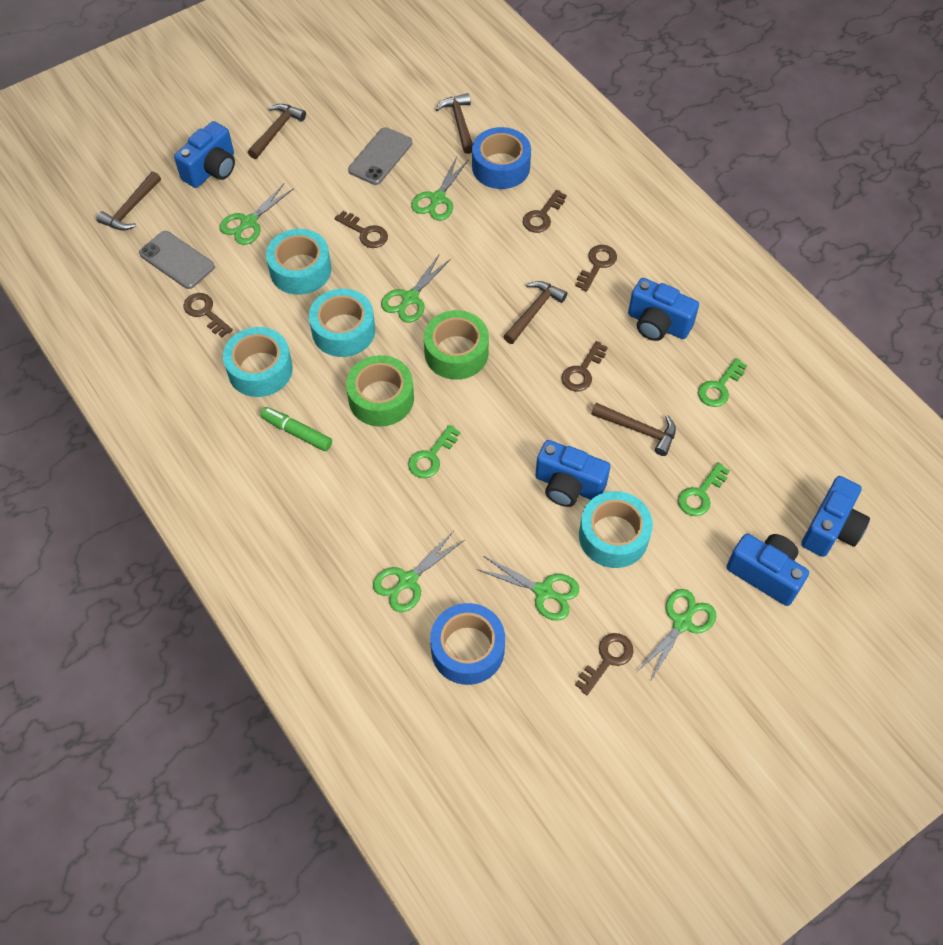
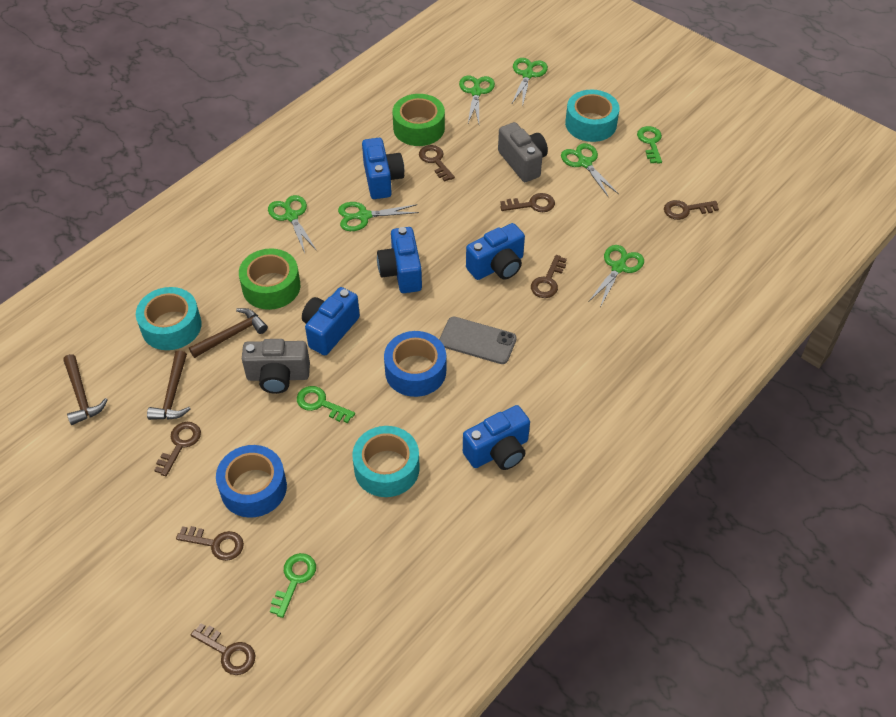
brown hammer: 5 -> 3
brown key: 6 -> 7
green marker: 1 -> 0
grey camera: 0 -> 2
grey phone: 2 -> 1
turquoise tape: 4 -> 3

